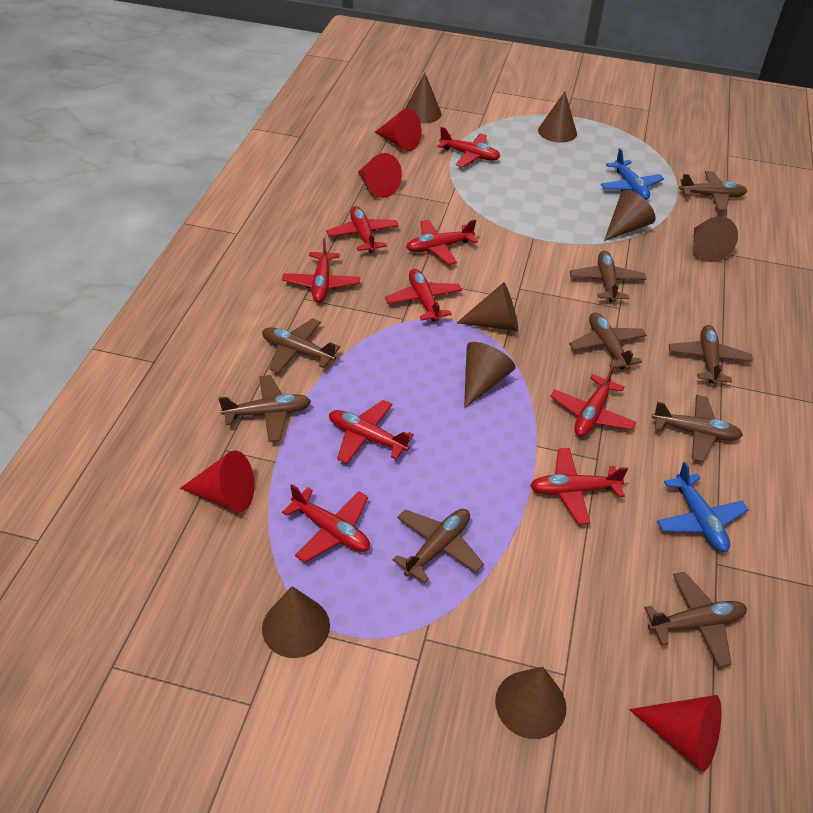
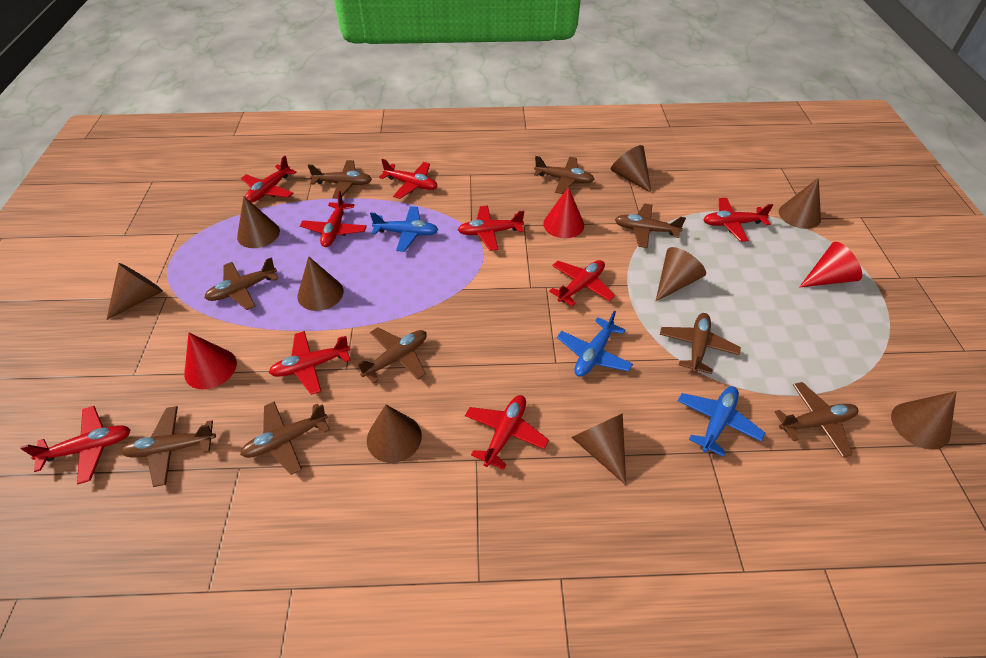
blue plane: 2 -> 3
brown cone: 8 -> 9
red cone: 4 -> 3

